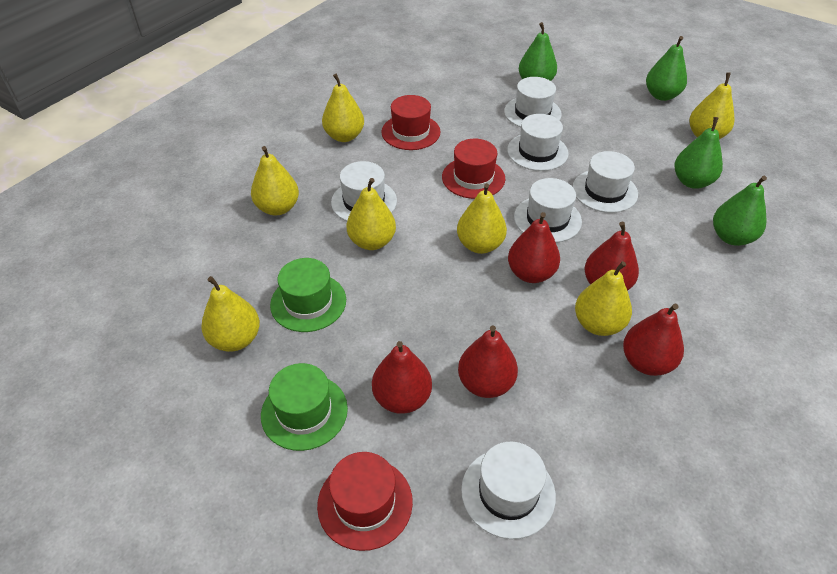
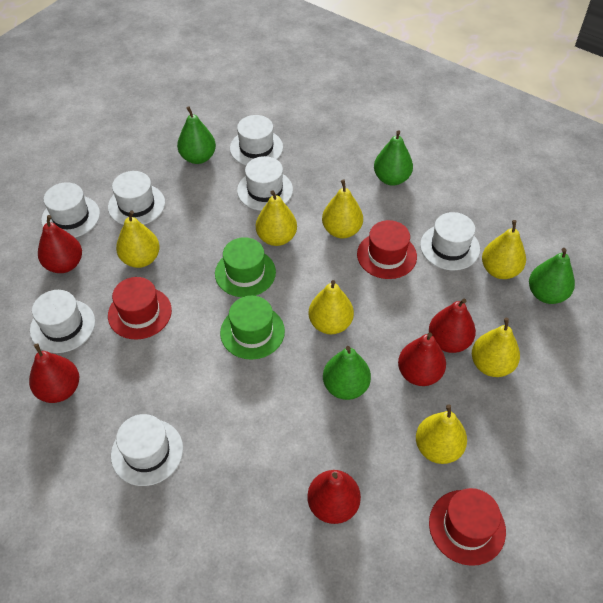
white hat: 6 -> 7

